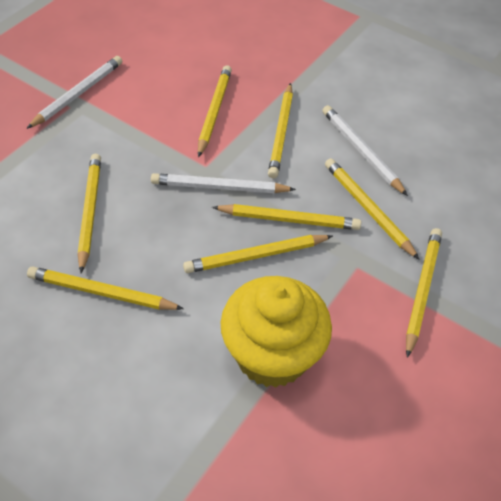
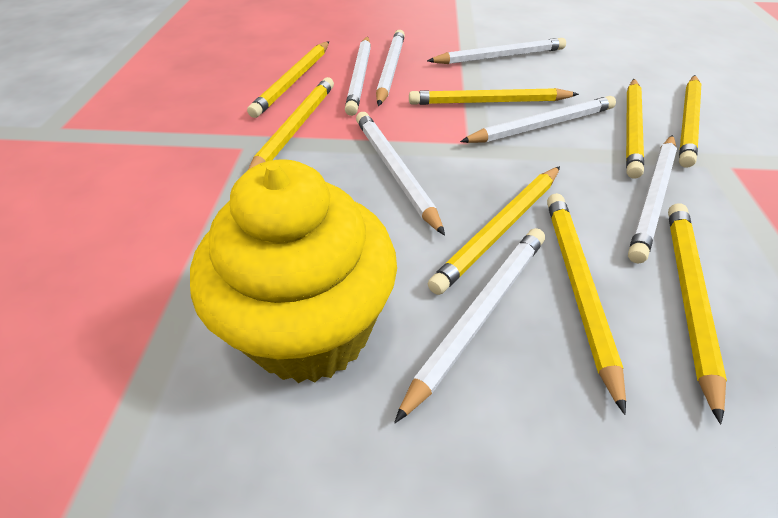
white pencil: 3 -> 7

